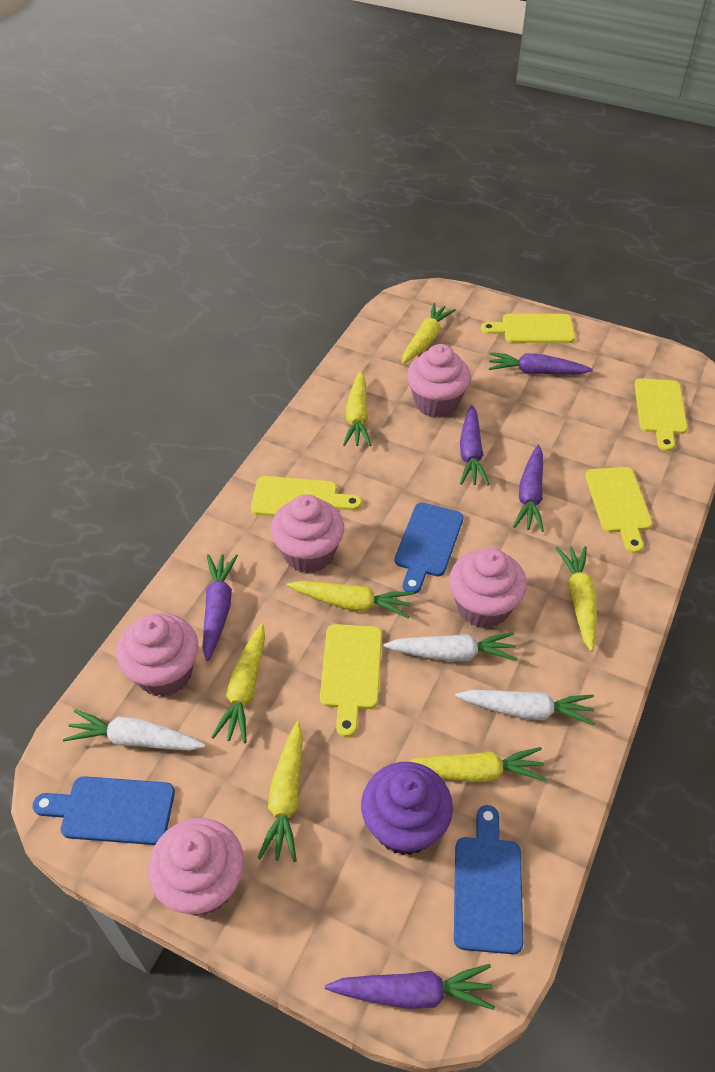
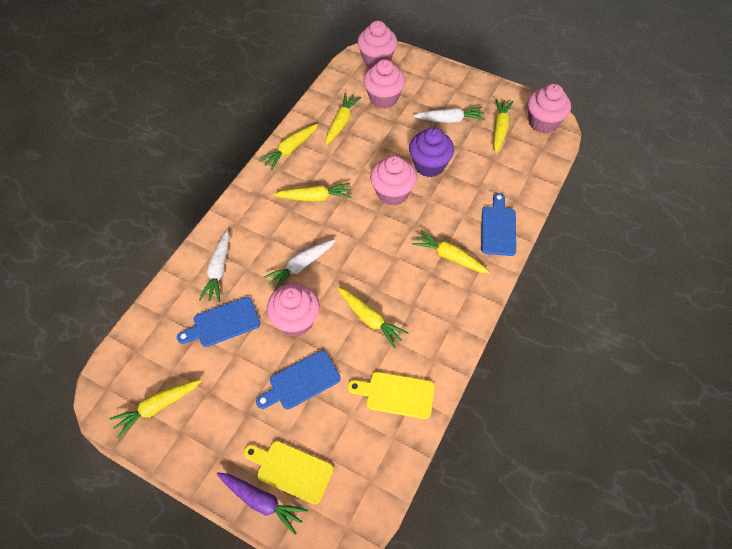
purple carrot: 5 -> 1
yellow cutting board: 5 -> 2

